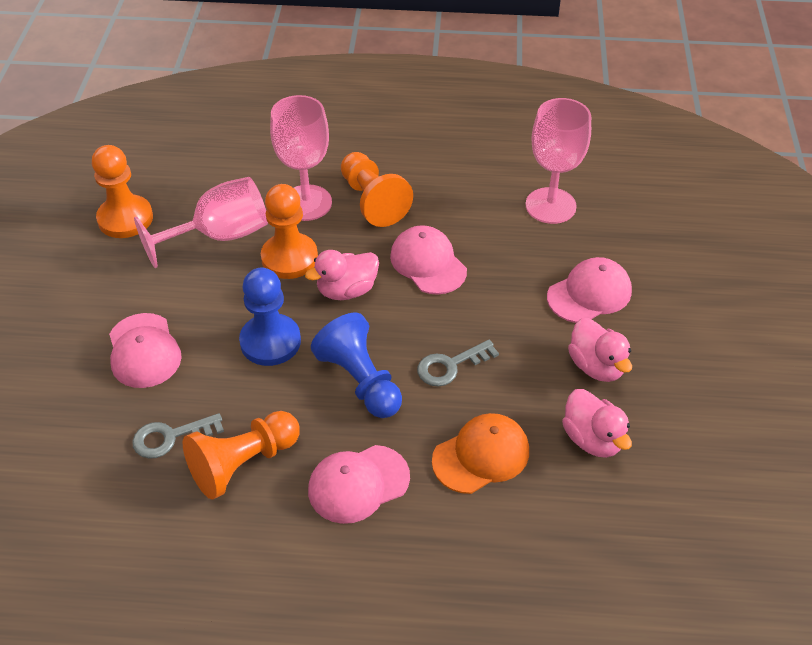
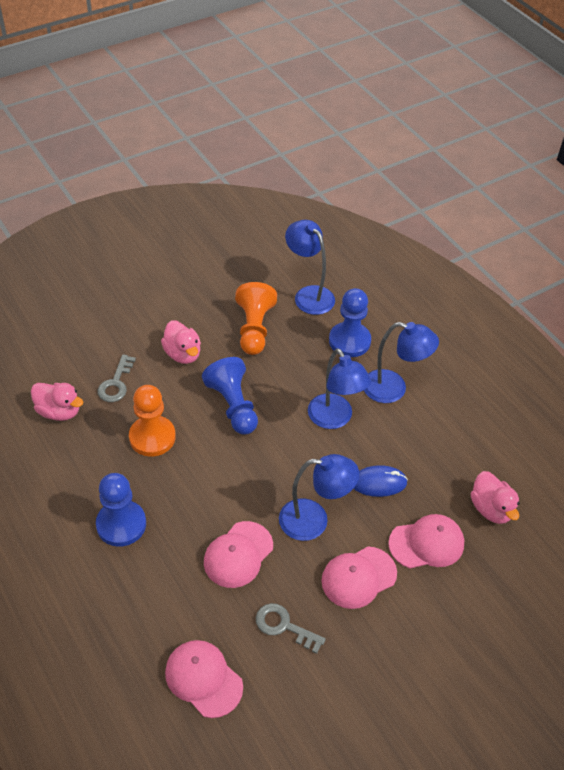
blue lamp: 0 -> 4
blue mouse: 0 -> 1
blue pawn: 2 -> 3
orange cap: 1 -> 0
orange pawn: 4 -> 2
pink goblet: 3 -> 0

